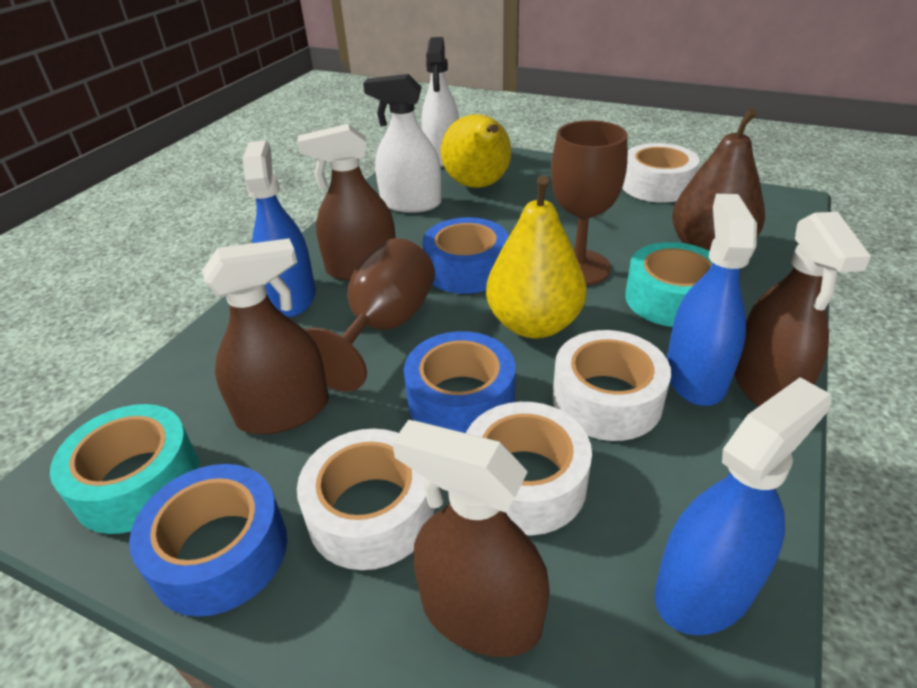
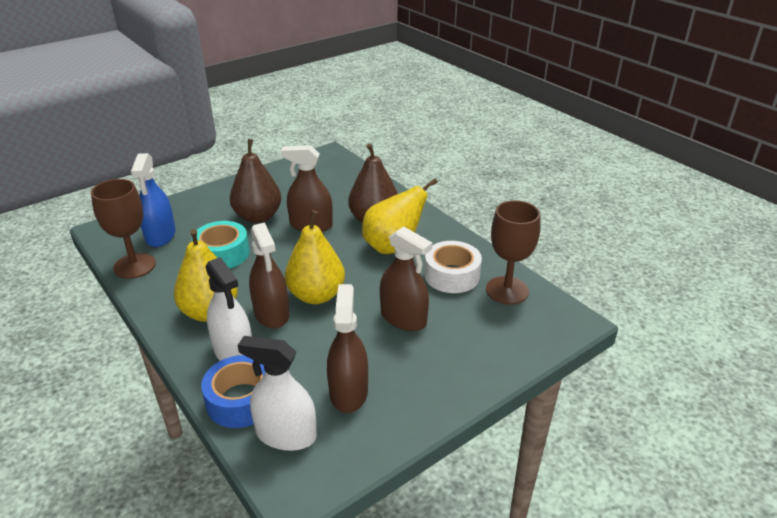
blue spray bottle: 3 -> 1
blue tape: 3 -> 1
brown pear: 1 -> 2
turquoise tape: 2 -> 1
white tape: 4 -> 1
yellow pear: 2 -> 3

